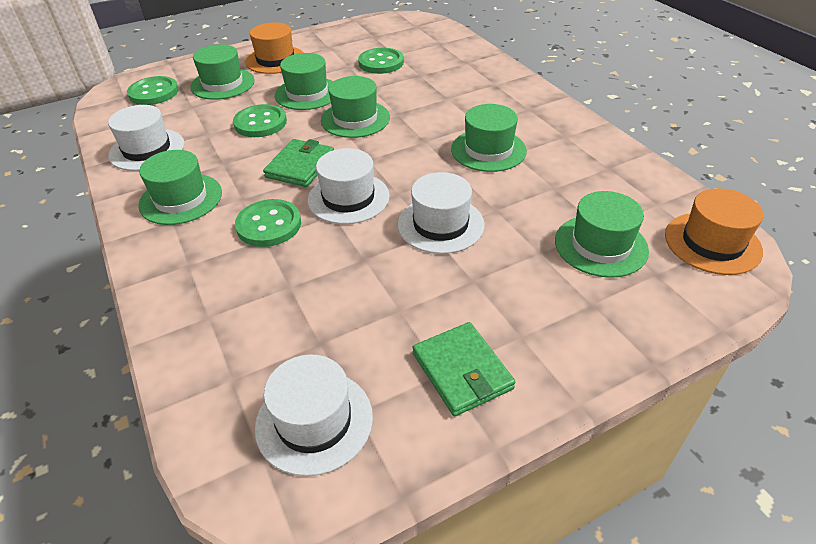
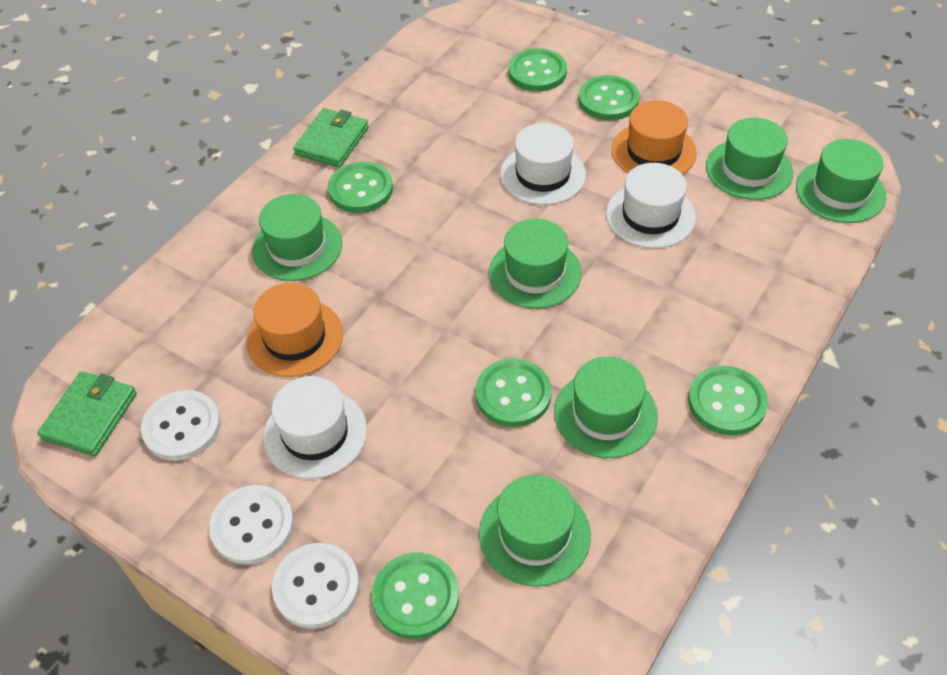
green button: 4 -> 6
white button: 0 -> 3
white hat: 4 -> 3

